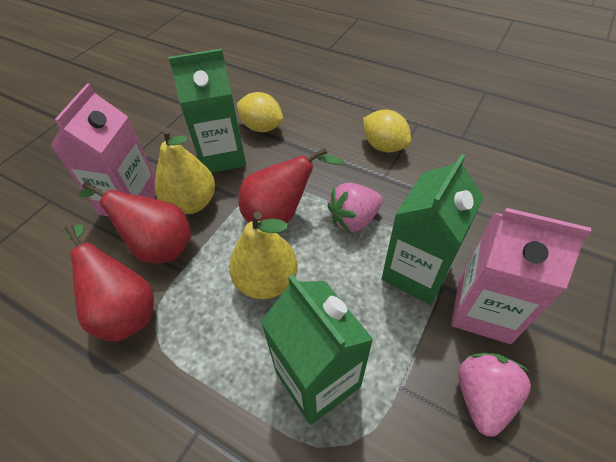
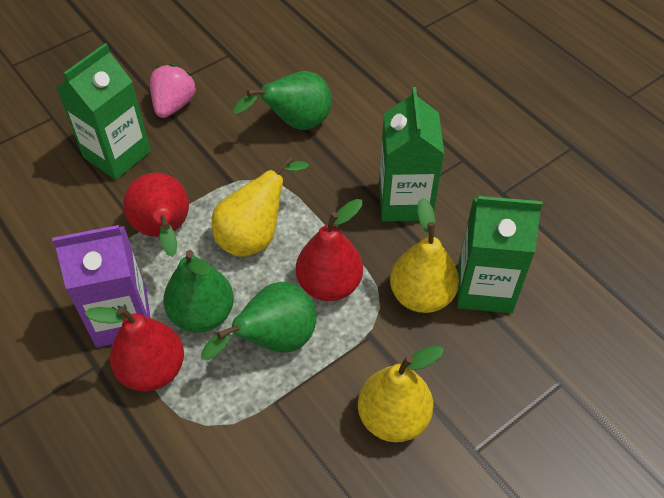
green pear: 0 -> 3
pink carton: 2 -> 0
pink strawberry: 2 -> 1
purple carton: 0 -> 1
yellow lemon: 2 -> 0
yellow pear: 2 -> 3

